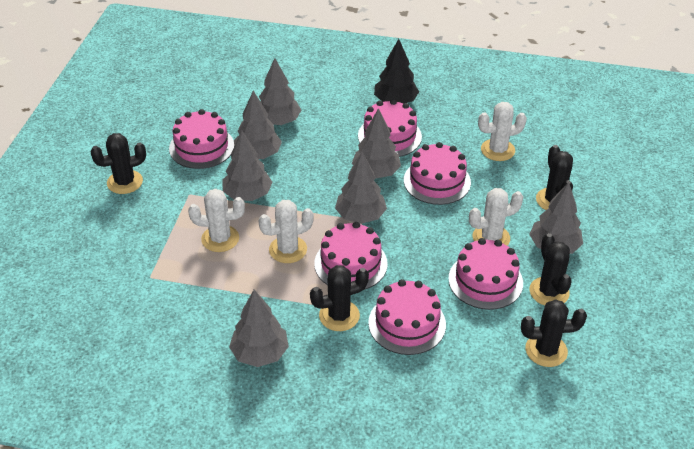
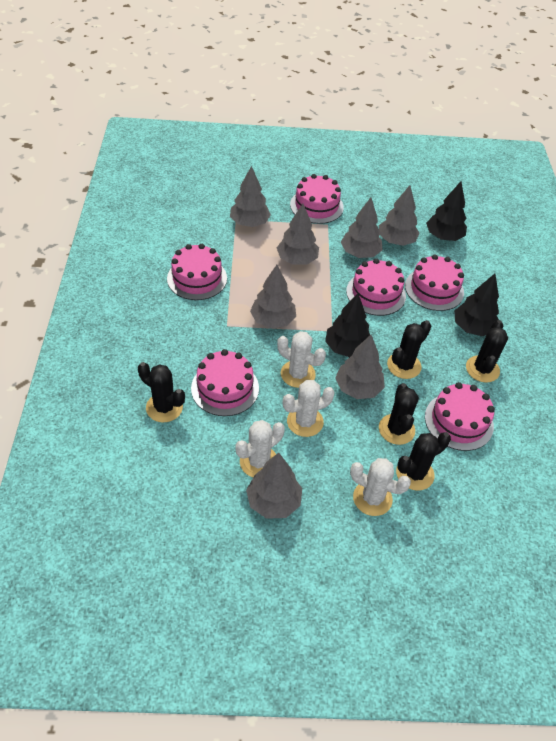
black tree: 1 -> 3

